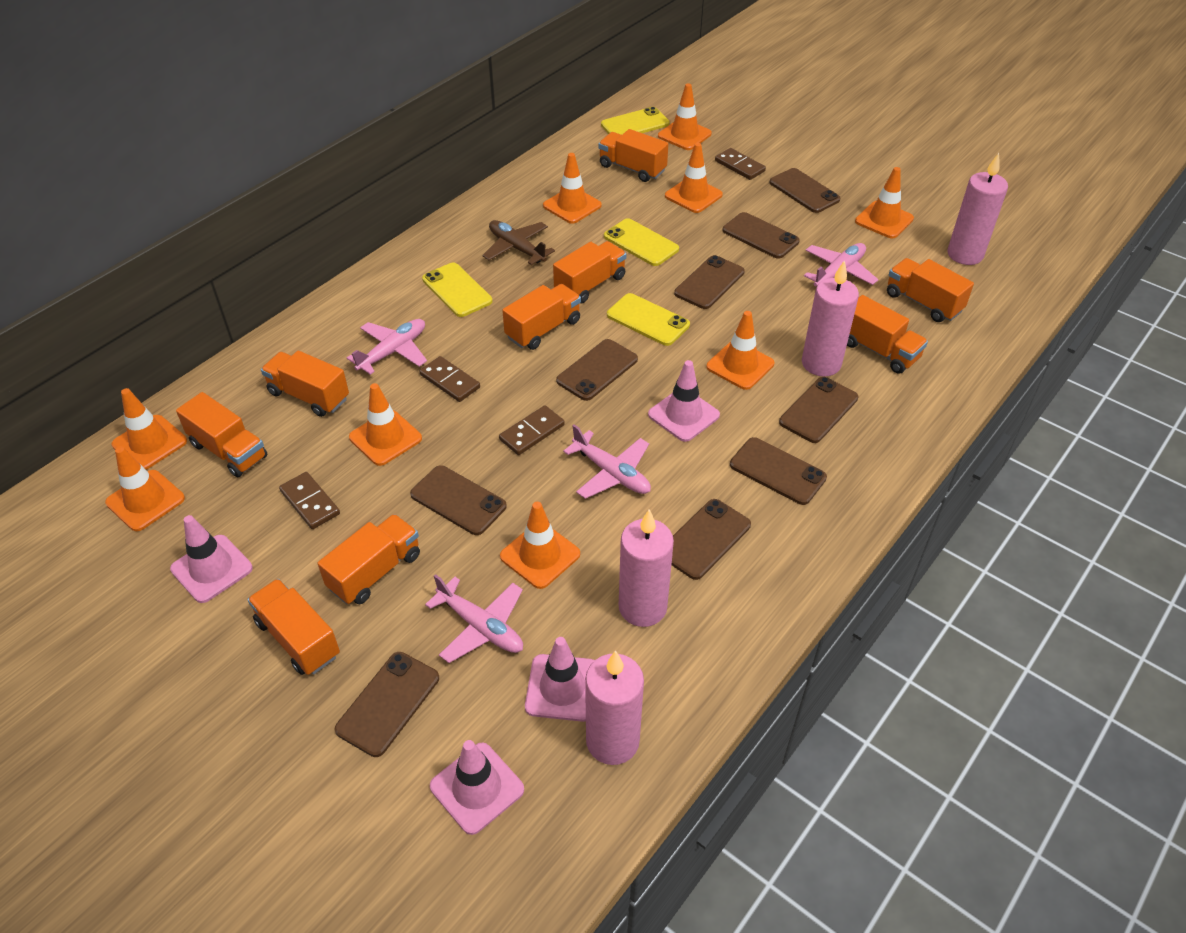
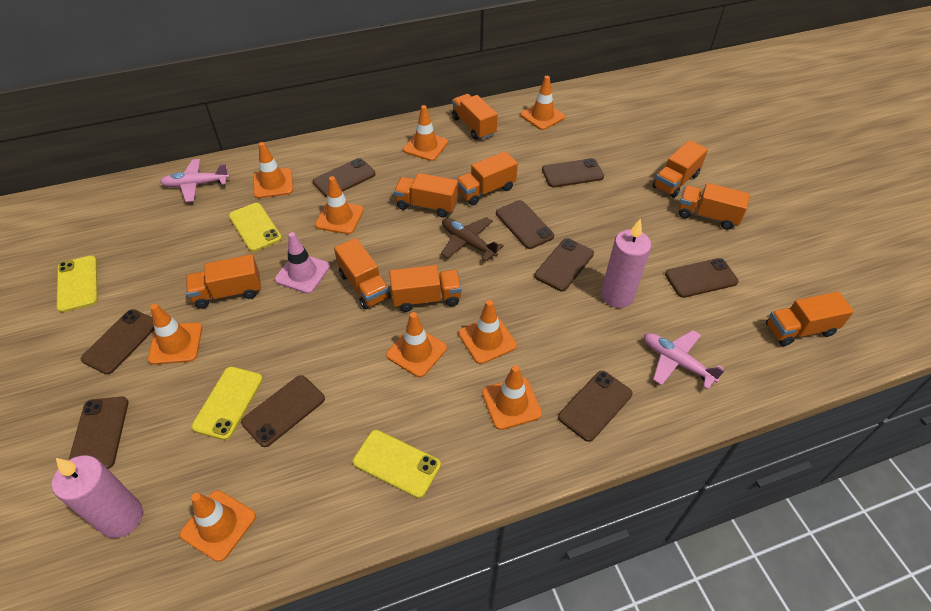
brown domino: 4 -> 0
pink candle: 4 -> 2
pink plane: 4 -> 2
pink traffic cone: 4 -> 1

